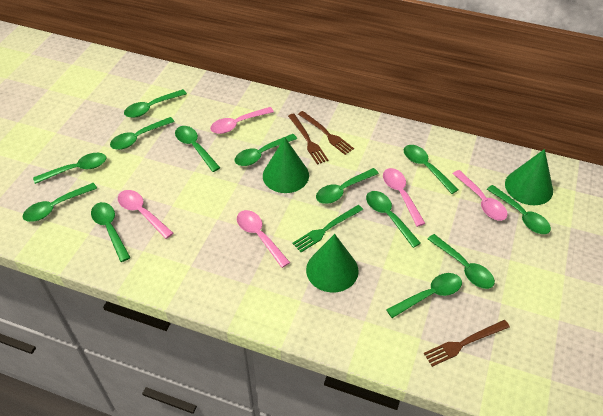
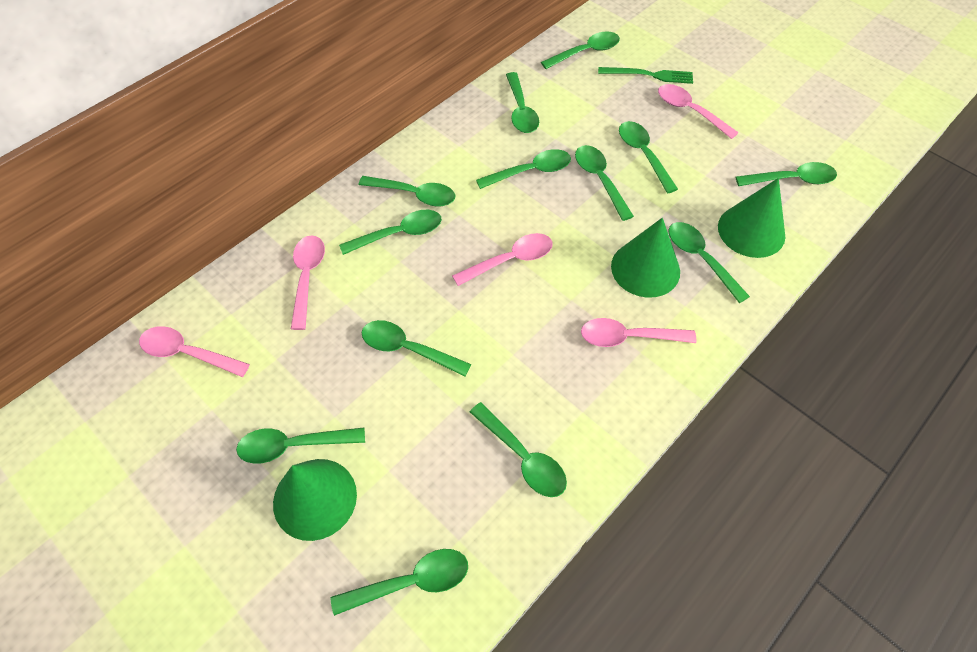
brown fork: 3 -> 0

